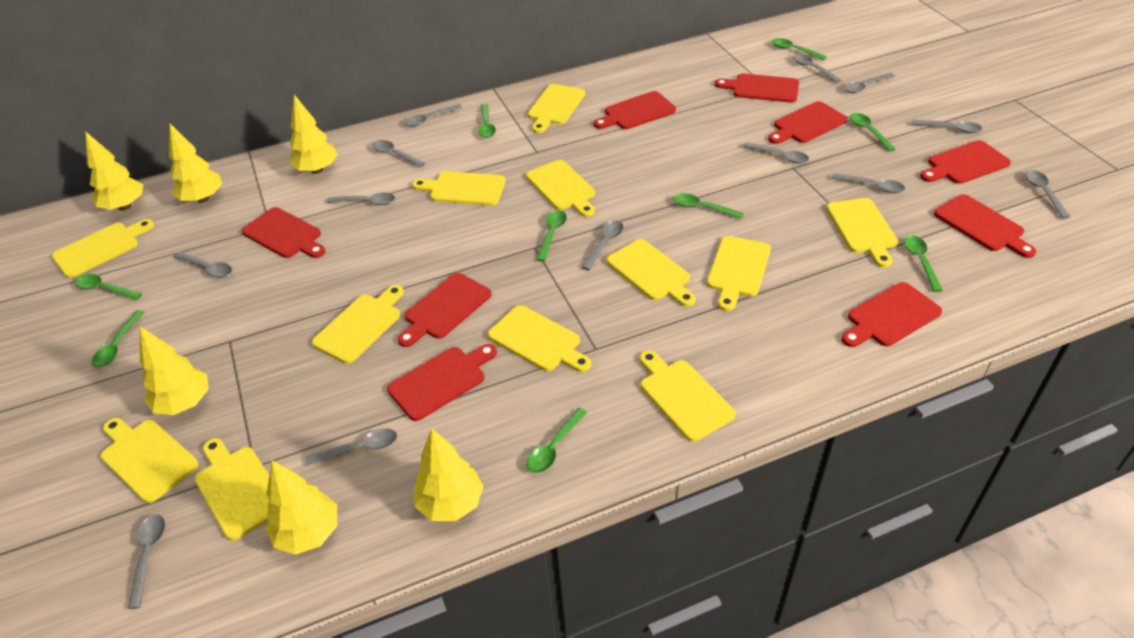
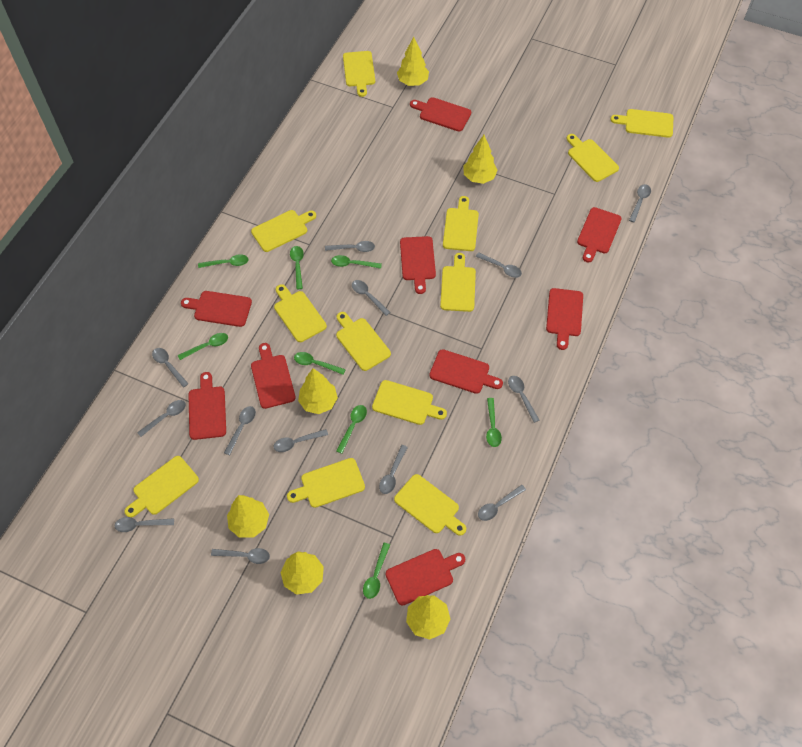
green spoon: 9 -> 8

